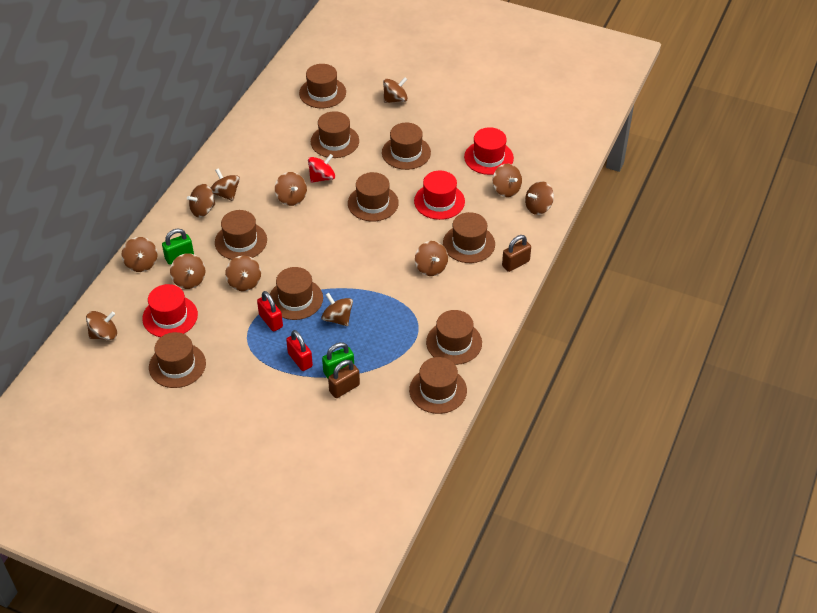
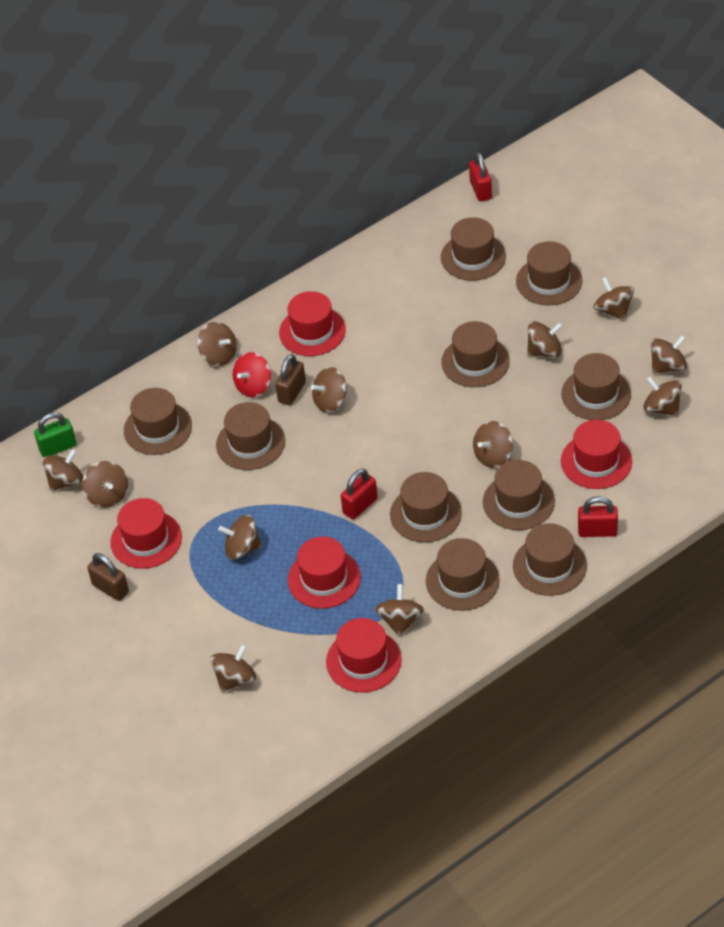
green padlock: 2 -> 1
red hat: 3 -> 5
red padlock: 2 -> 3

